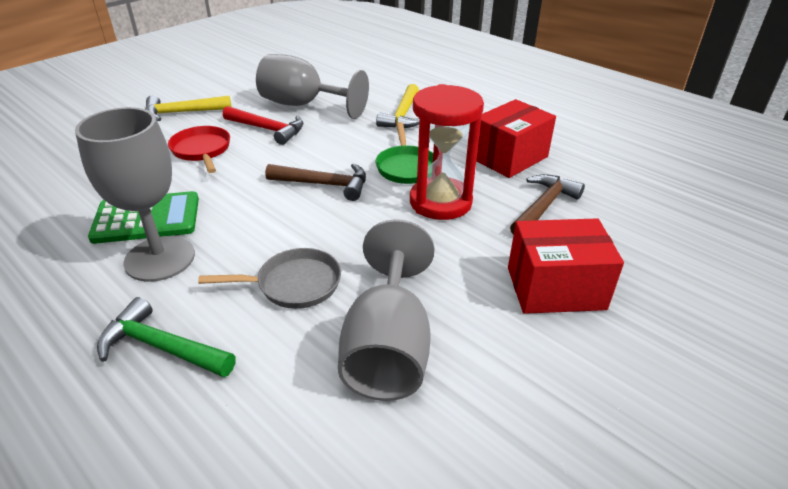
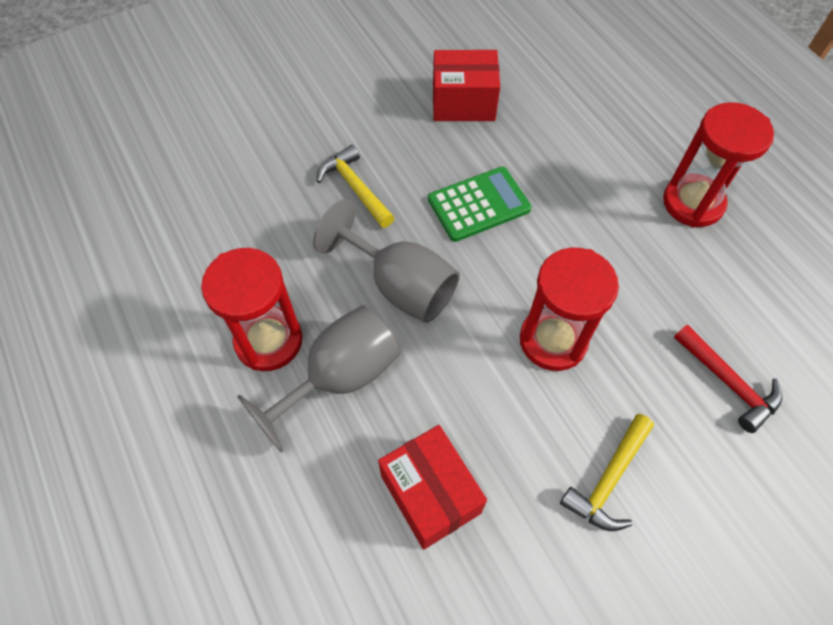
brown hammer: 2 -> 0
green hammer: 1 -> 0
green pan: 1 -> 0
grey goblet: 3 -> 2
grey pan: 1 -> 0
red hourglass: 1 -> 3
red pan: 1 -> 0

